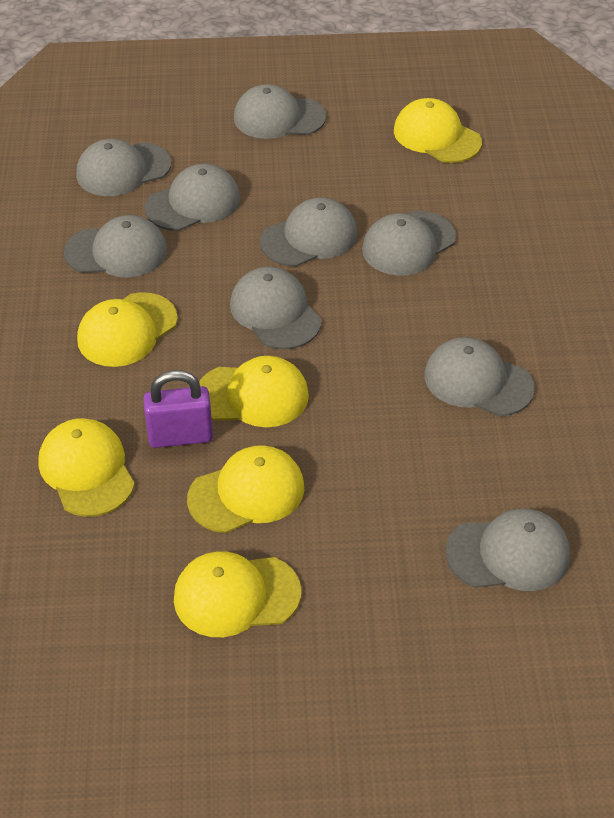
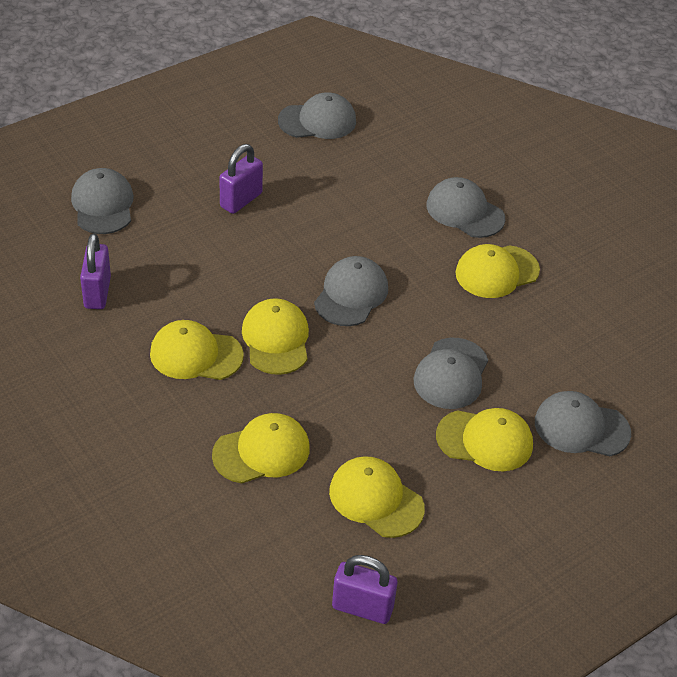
grey cap: 9 -> 6
purple padlock: 1 -> 3

